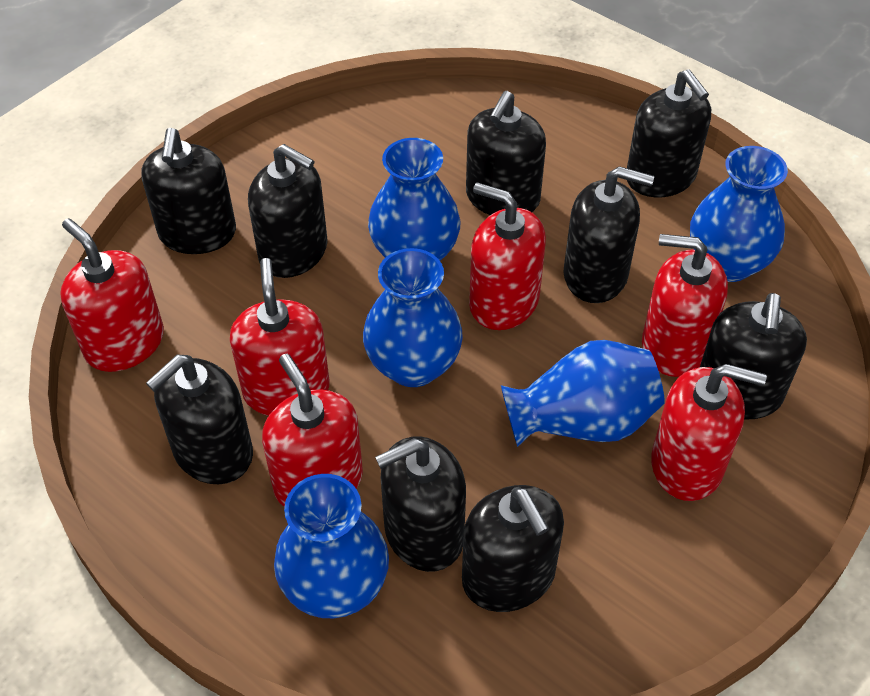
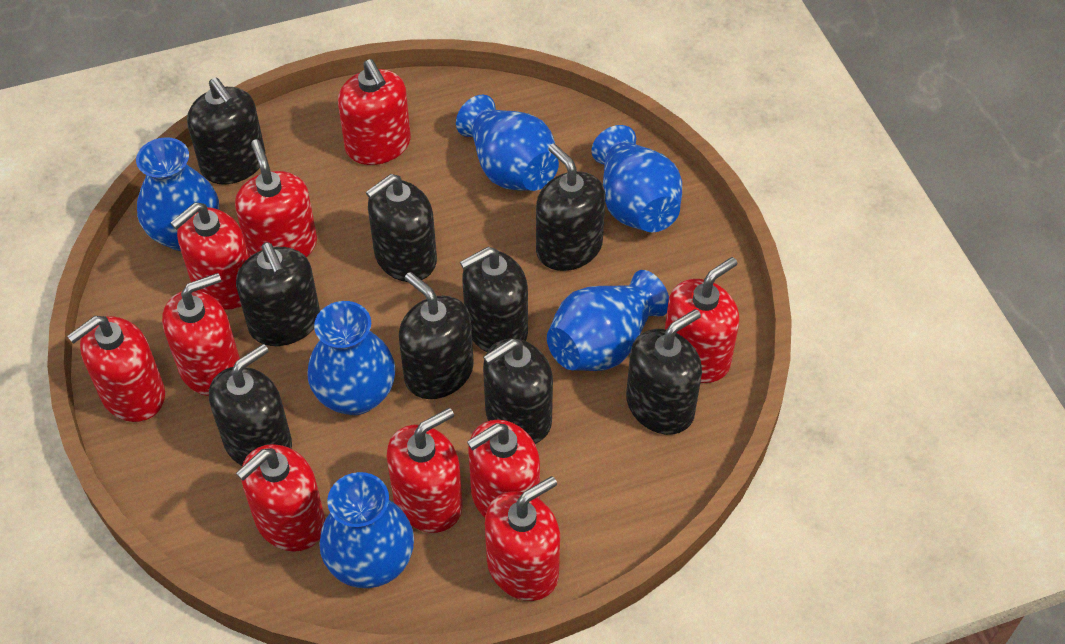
blue vase: 5 -> 6
red soap dispenser: 6 -> 10

